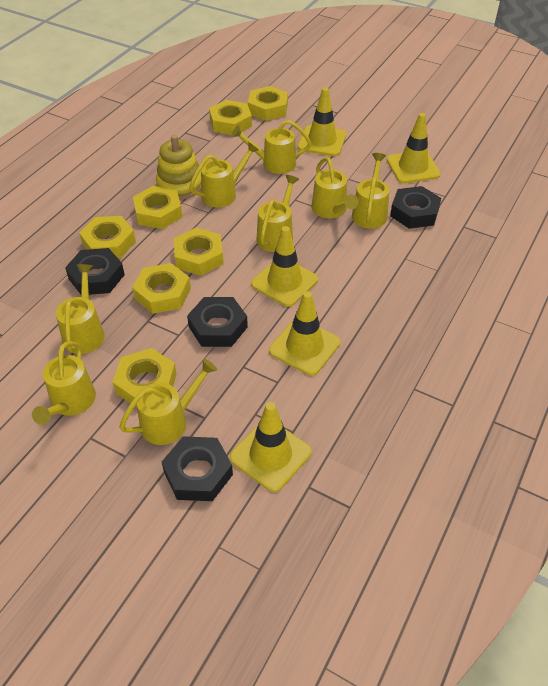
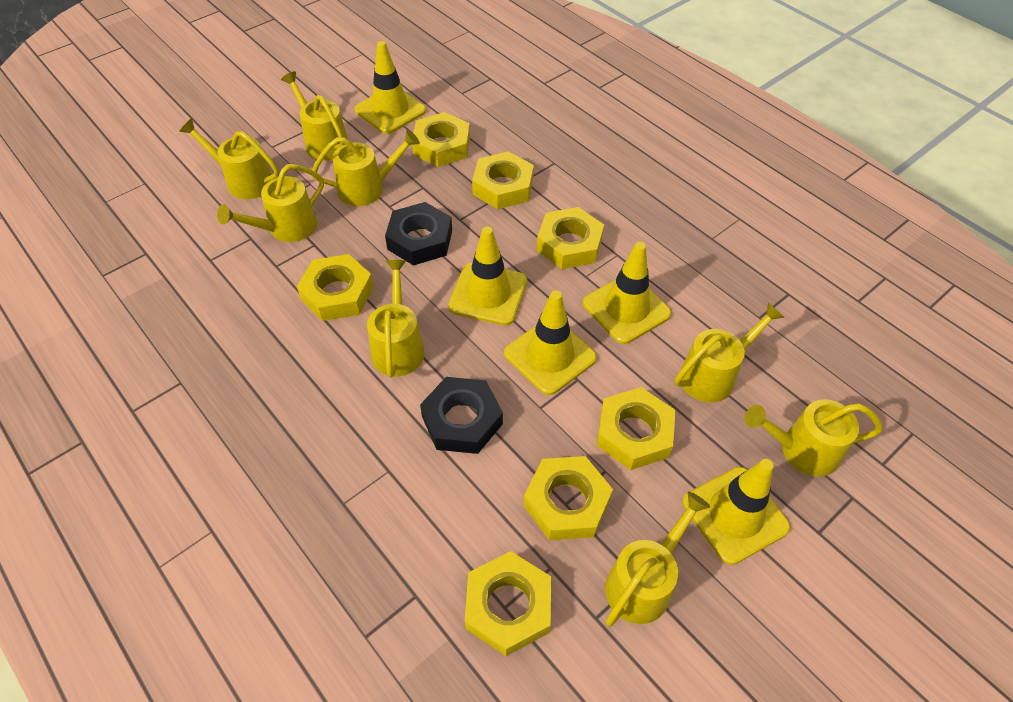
black nut: 4 -> 2
yellow stacking toy: 1 -> 0

